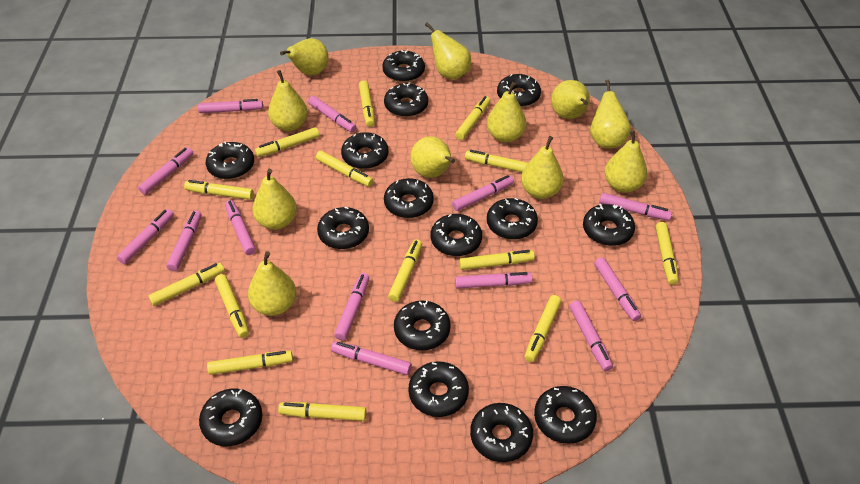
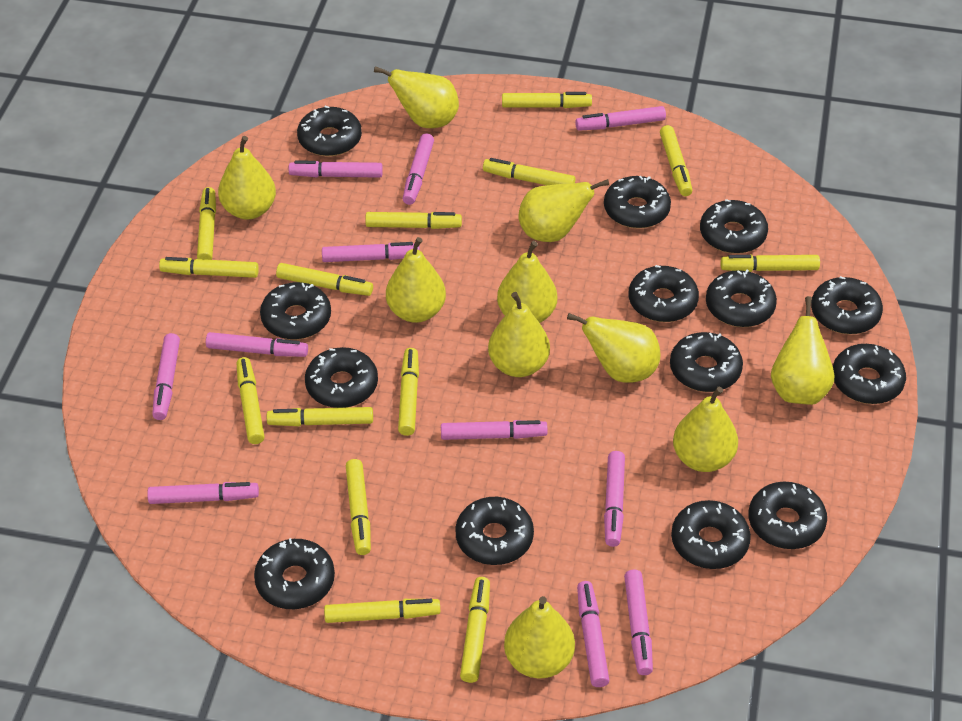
black donut: 15 -> 14
pink marker: 13 -> 11
yellow pear: 11 -> 10

